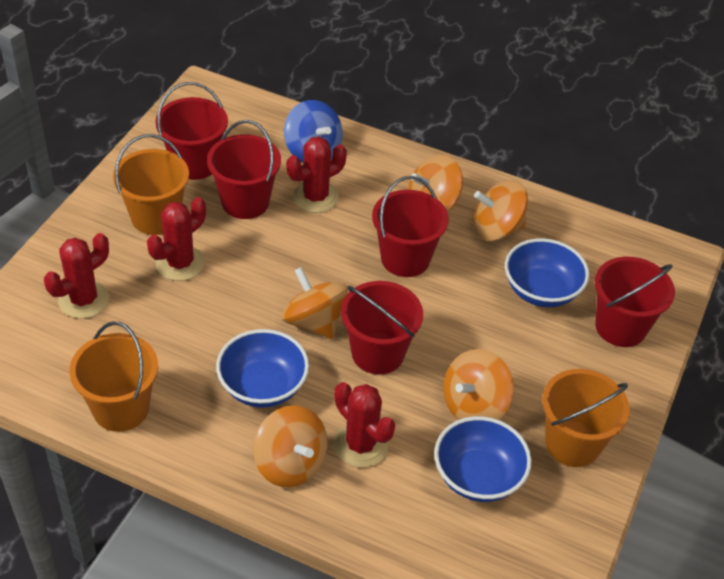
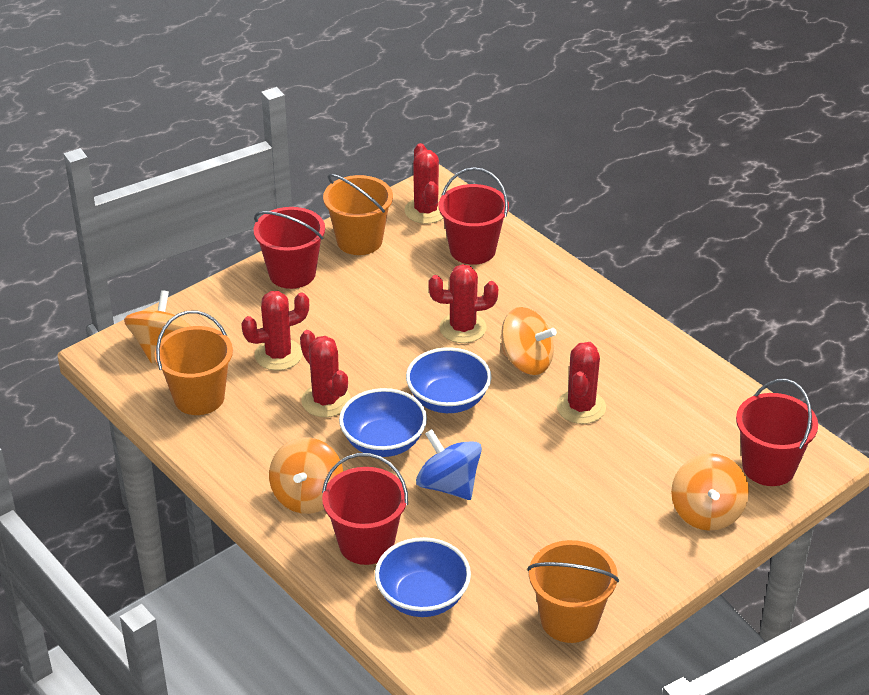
orange spinning top: 5 -> 4
red bucket: 5 -> 4
red cactus: 4 -> 5

